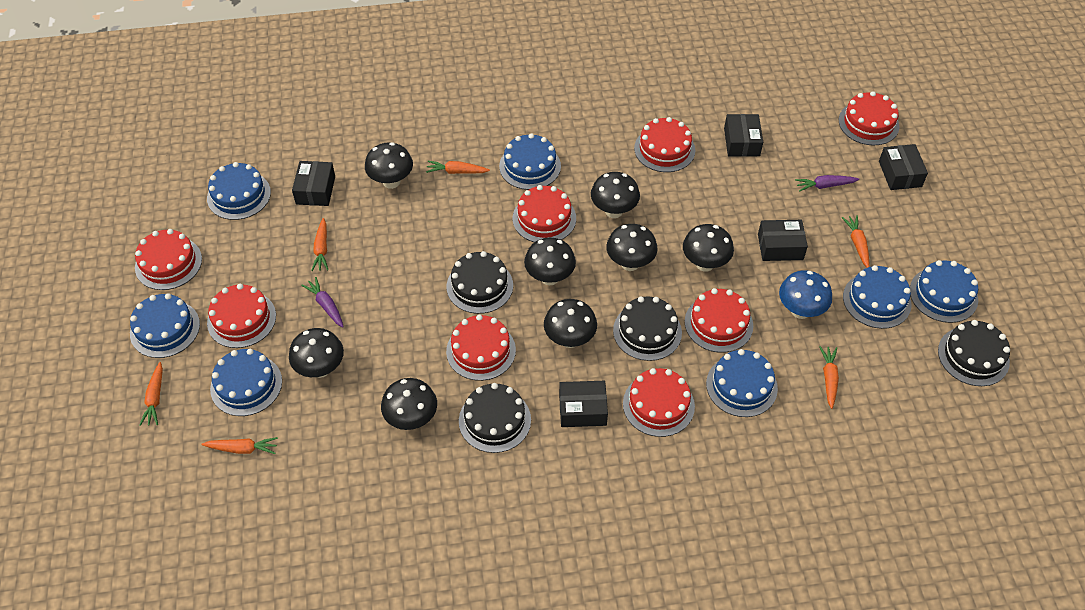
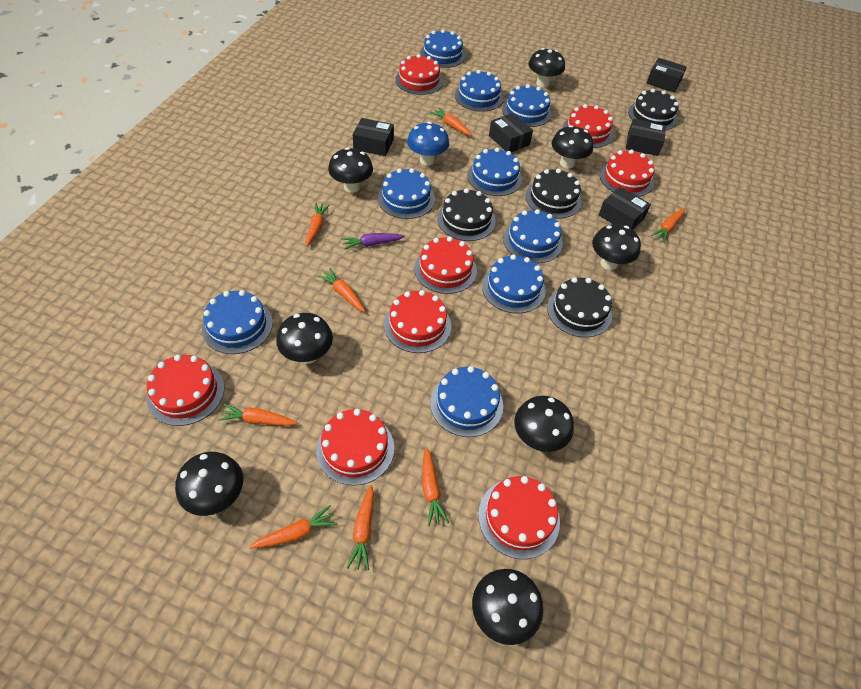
blue cake: 7 -> 9
orange carrot: 6 -> 8
purple carrot: 2 -> 1

